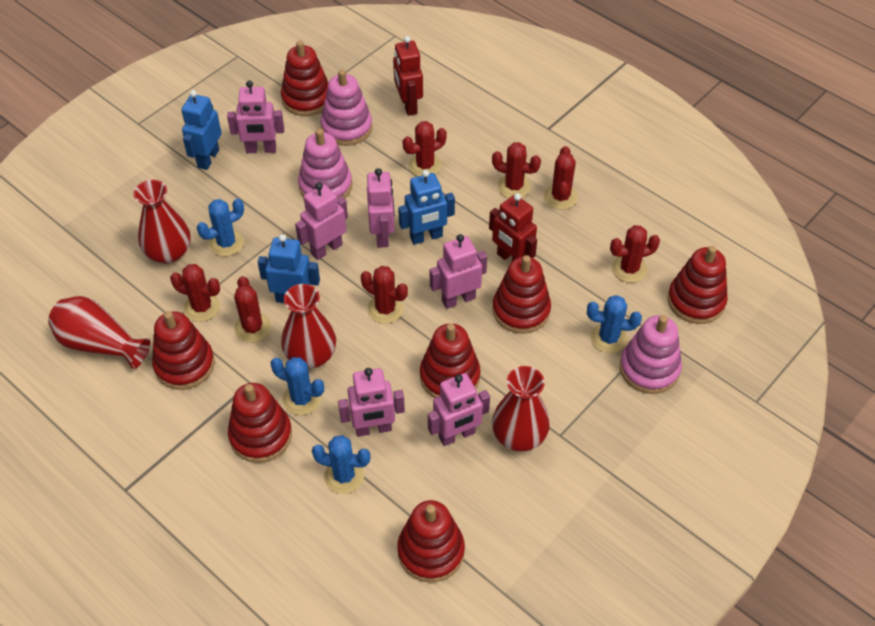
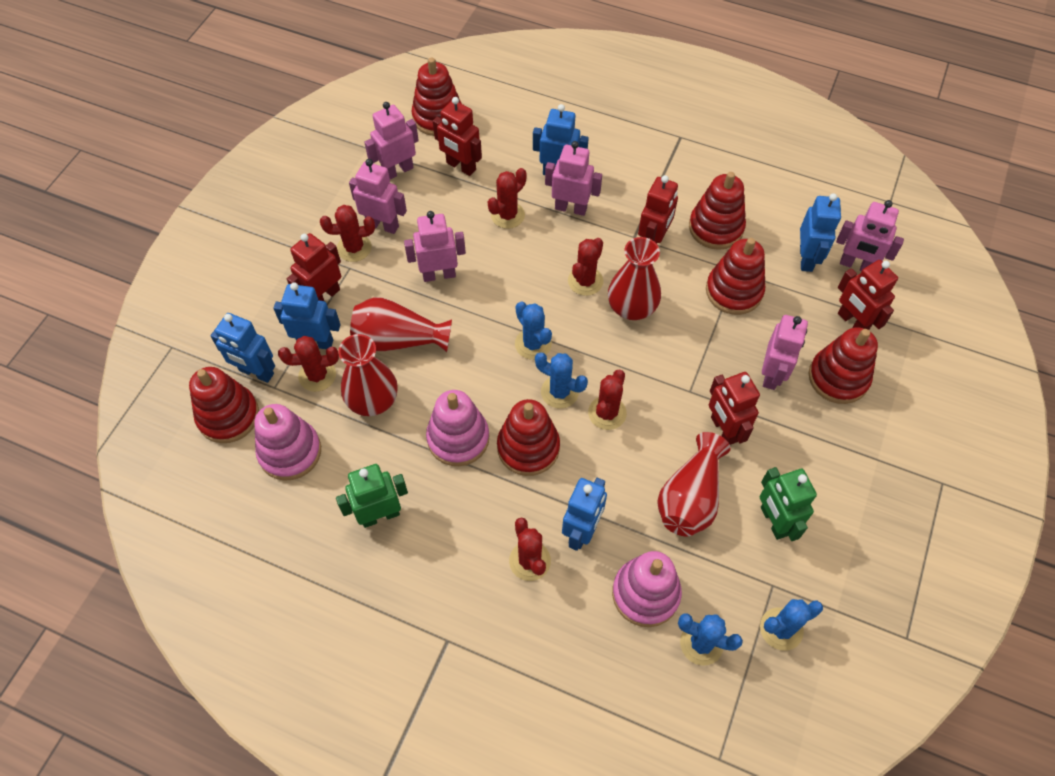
blue robot: 3 -> 5
green robot: 0 -> 2
red cactus: 7 -> 6
red robot: 2 -> 5
red stacking toy: 7 -> 6

